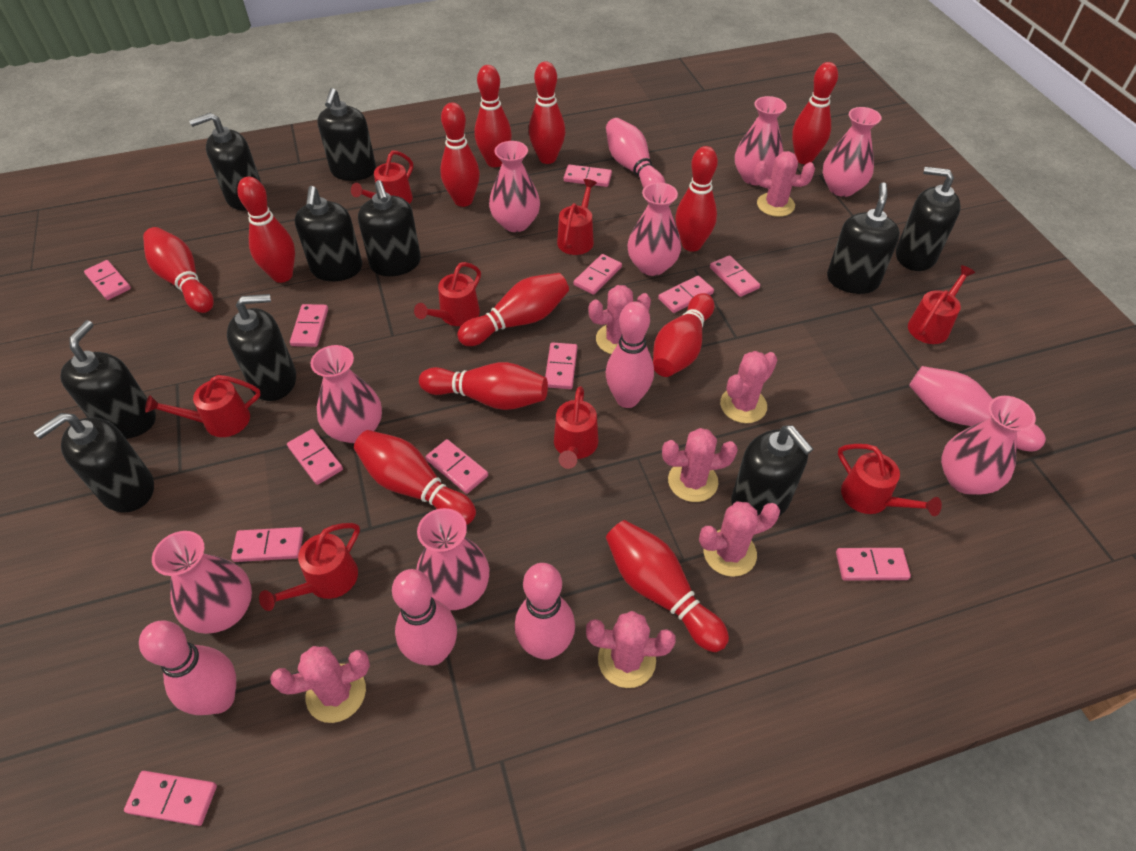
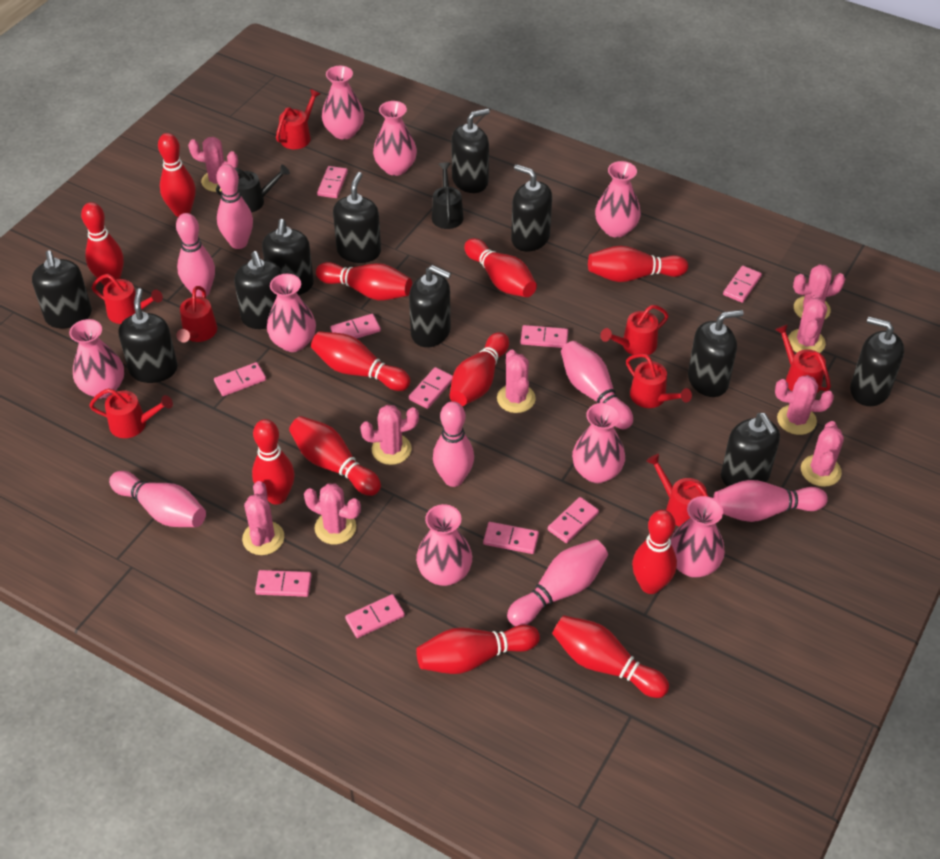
black soap dispenser: 10 -> 11
black watering can: 0 -> 2
pink bowling pin: 6 -> 7
pink cactus: 7 -> 9
pink domino: 12 -> 10

